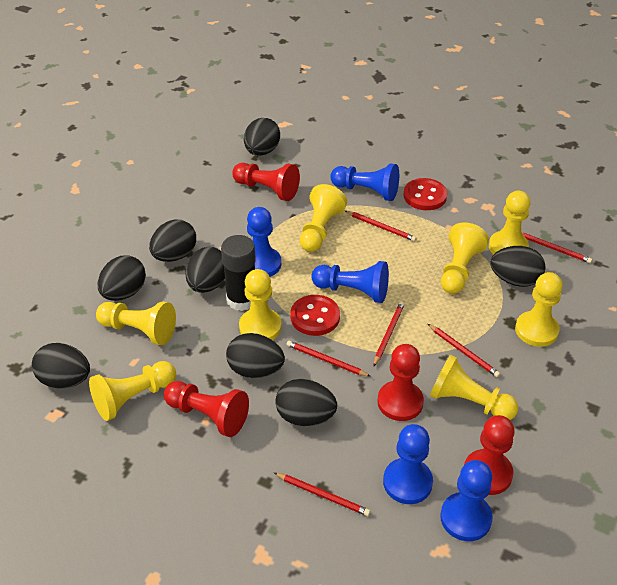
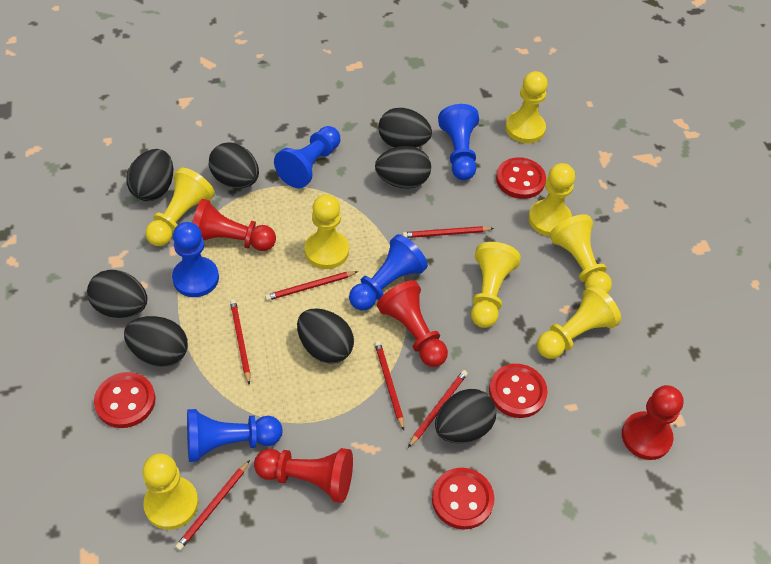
black glue stick: 1 -> 0
red button: 2 -> 4

